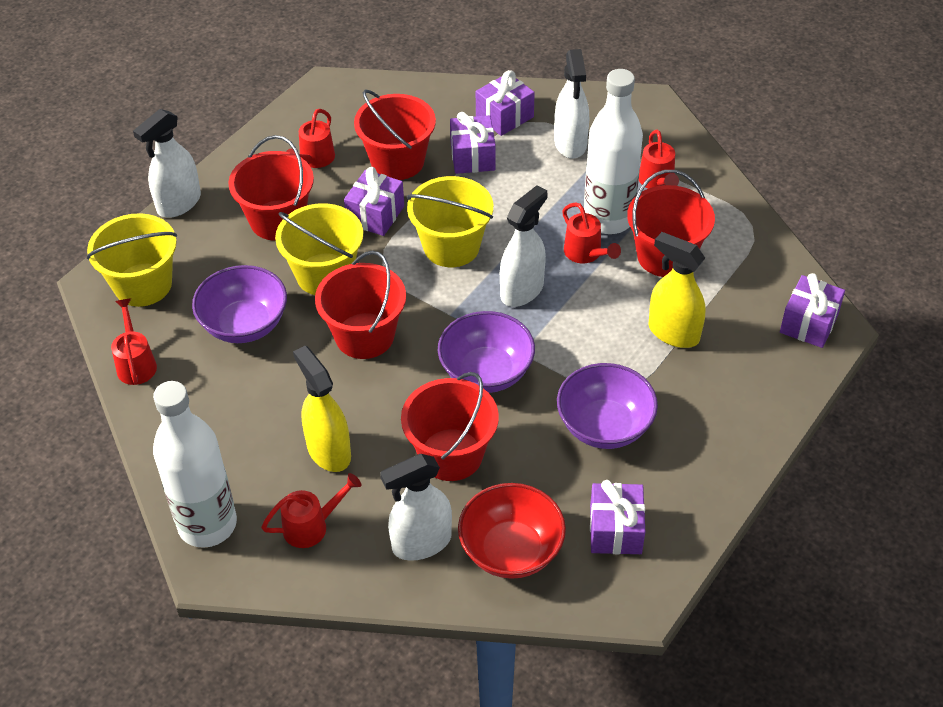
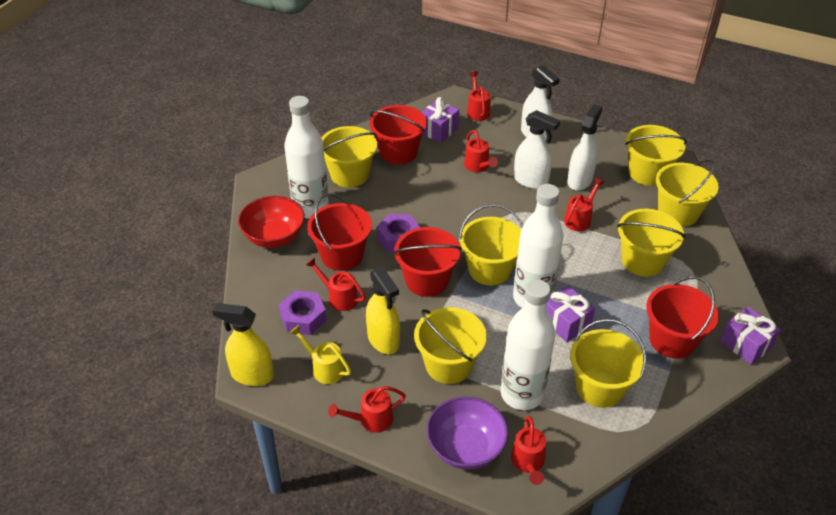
purple bowl: 3 -> 1
purple gift: 5 -> 3
purple nut: 0 -> 2
red bucket: 5 -> 4
red watering can: 5 -> 6
white bottle: 2 -> 3
white spray bottle: 4 -> 3
yellow bucket: 3 -> 7
yellow watering can: 0 -> 1

